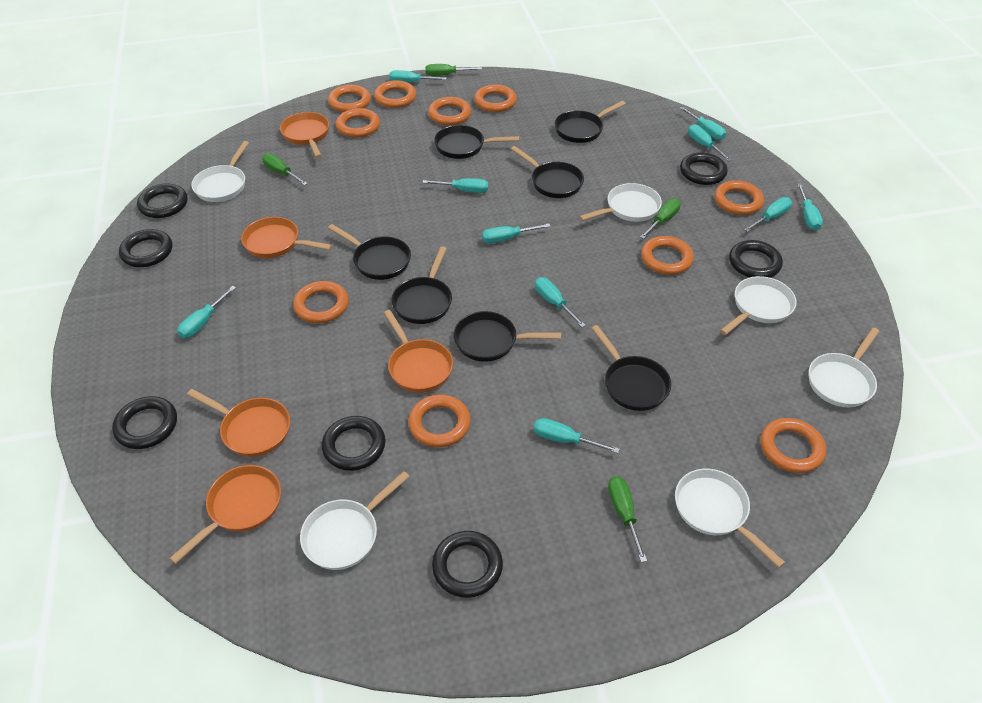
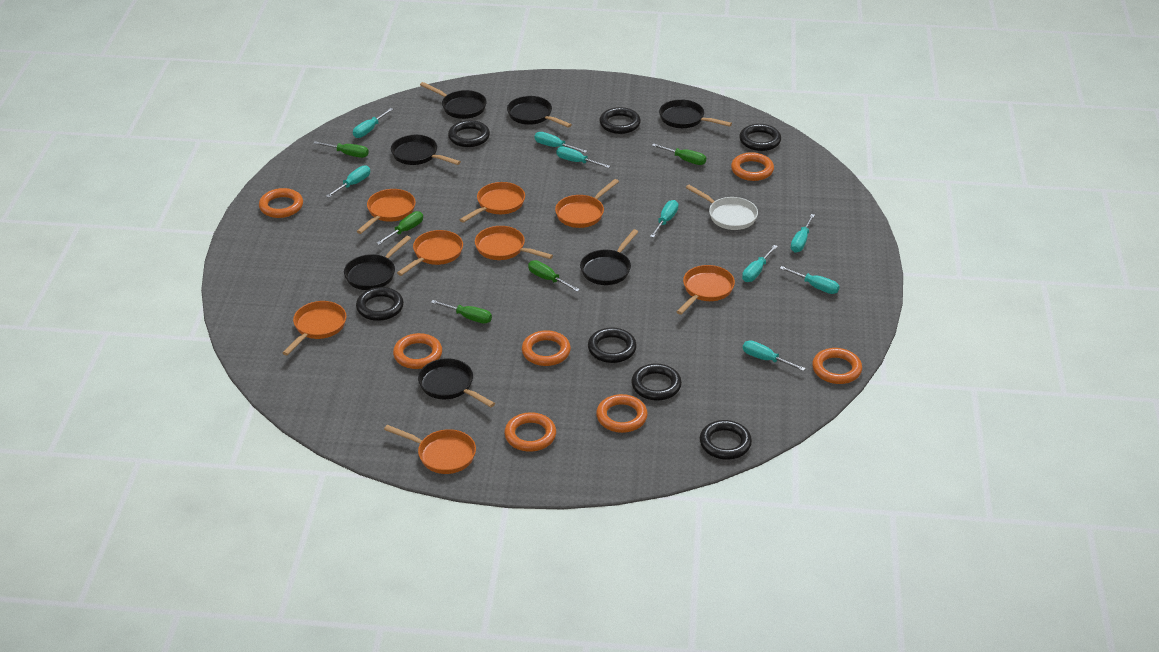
green screwdriver: 4 -> 5
orange pan: 5 -> 8
orange ring: 10 -> 7
turquoise screwdriver: 10 -> 9
white pan: 6 -> 1

